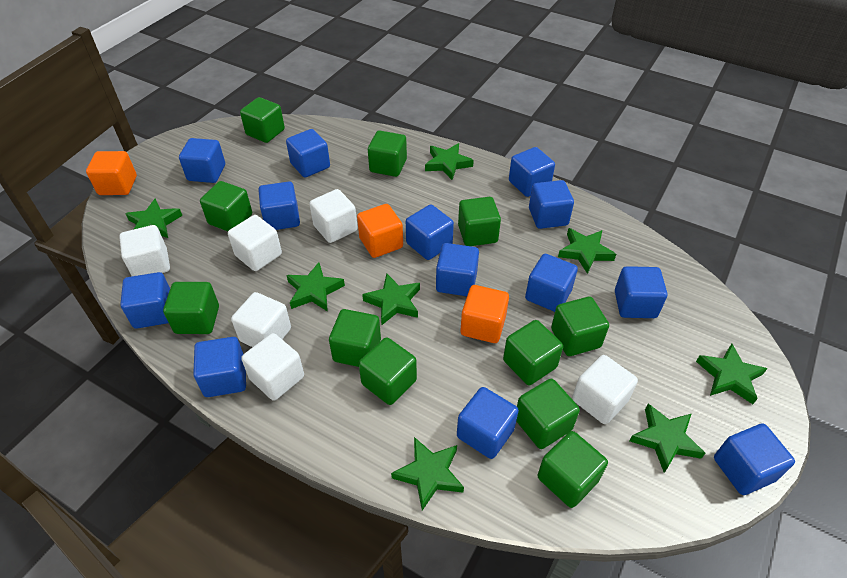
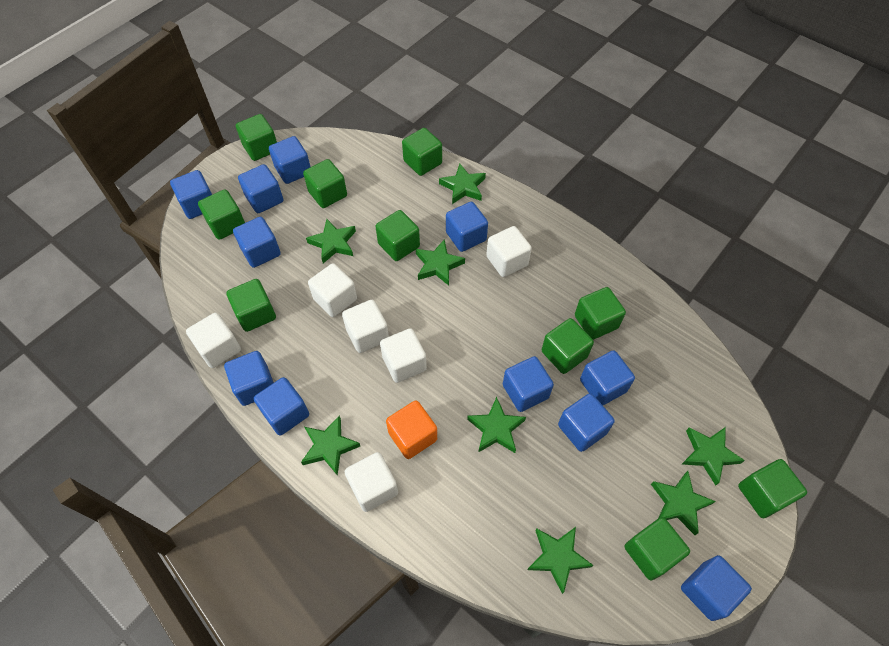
blue cube: 13 -> 11
green cube: 11 -> 10
orange cube: 3 -> 1

